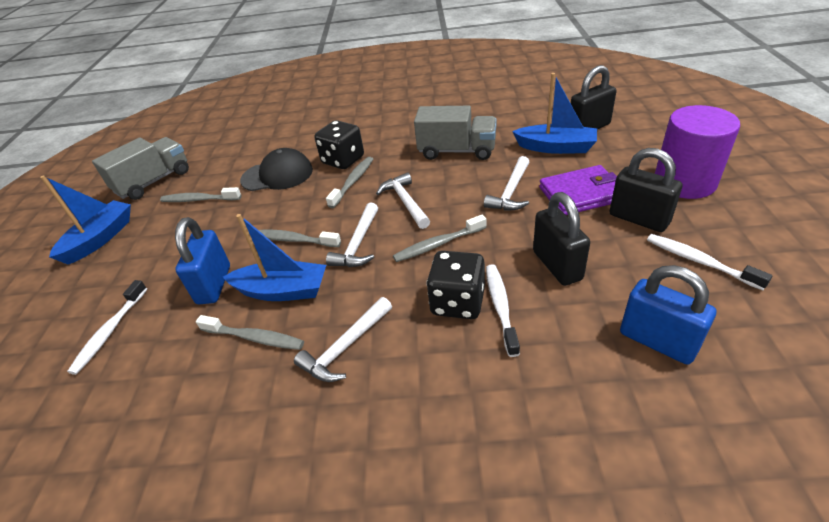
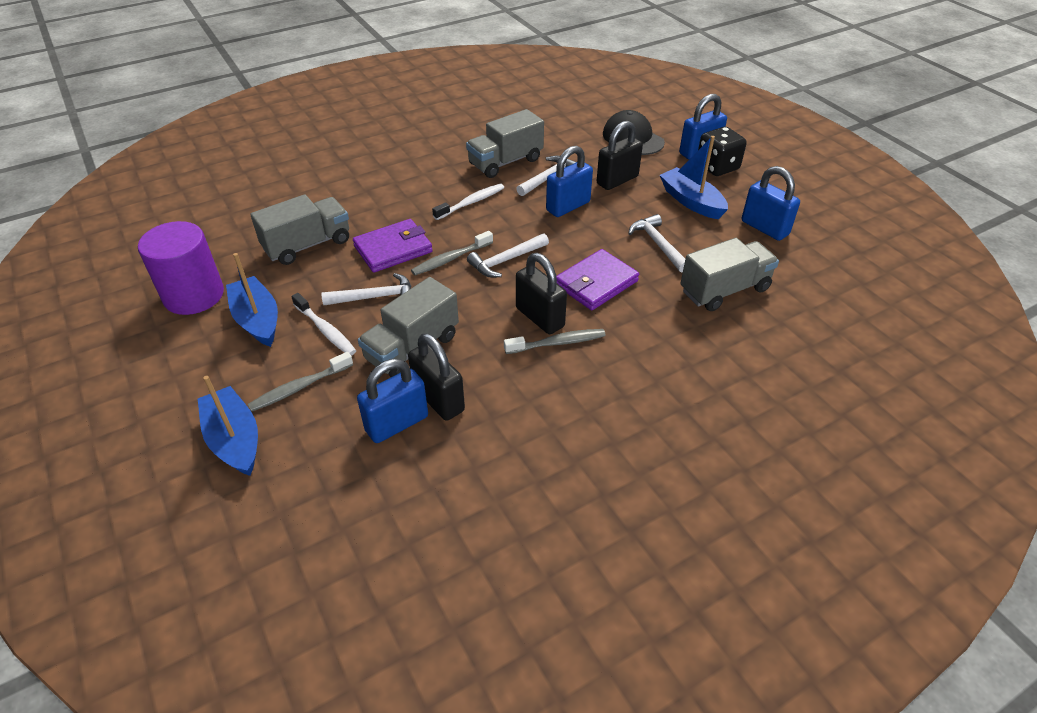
black dice: 2 -> 1
blue padlock: 2 -> 4
grey toothbrush: 5 -> 3
grey truck: 2 -> 4
purple wallet: 1 -> 2
white toothbrush: 3 -> 2

